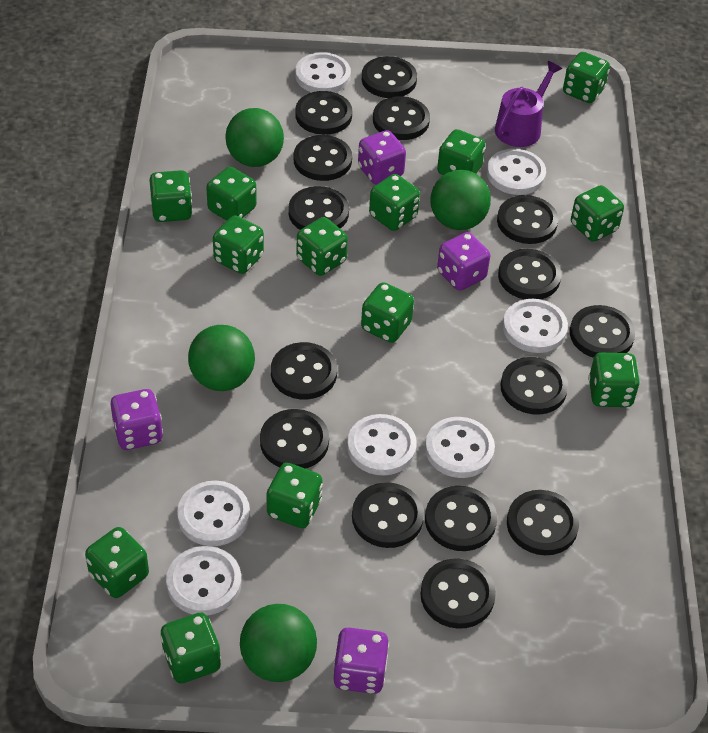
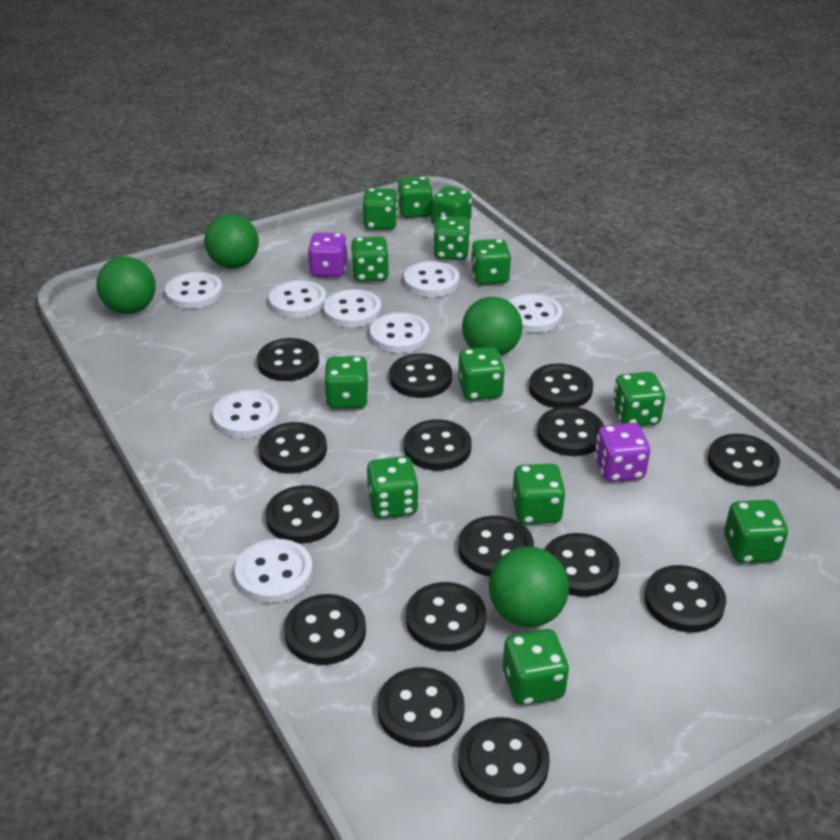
purple dice: 4 -> 2
purple watering can: 1 -> 0
white button: 7 -> 8

